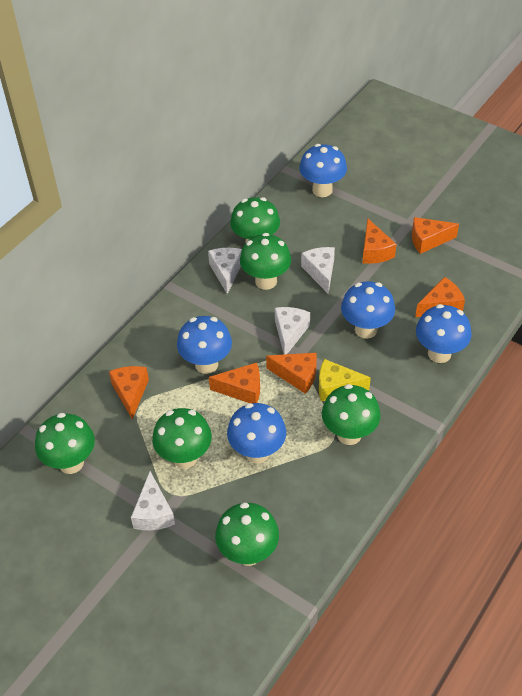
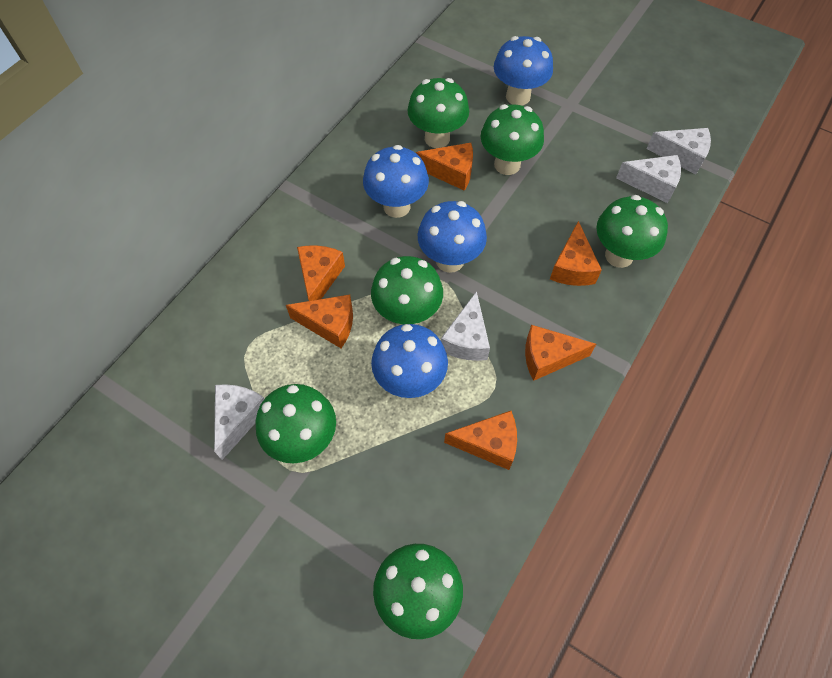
blue mushroom: 5 -> 4
yellow cheese: 1 -> 0

